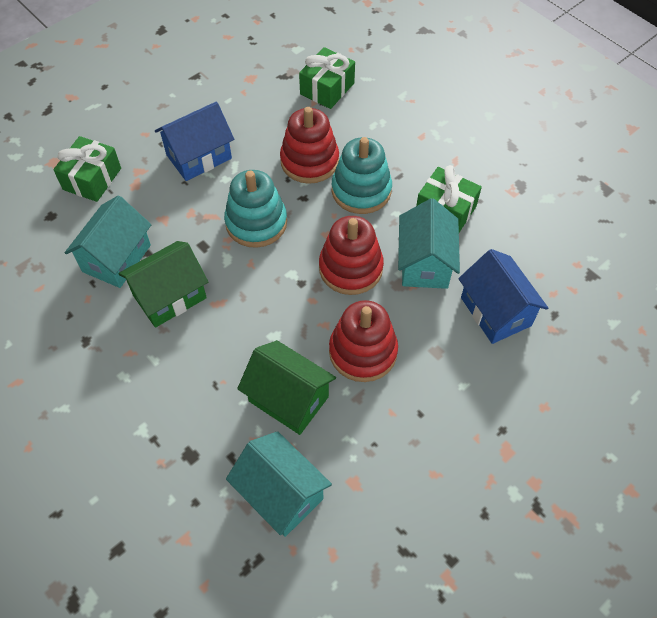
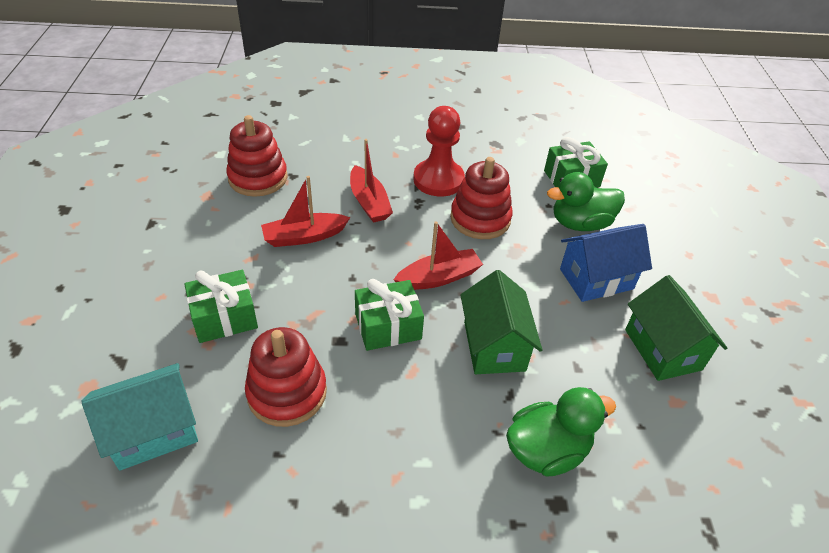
blue house: 2 -> 1
green duck: 0 -> 2
red boat: 0 -> 3
red pawn: 0 -> 1
turquoise house: 3 -> 1
turquoise stacking toy: 2 -> 0

